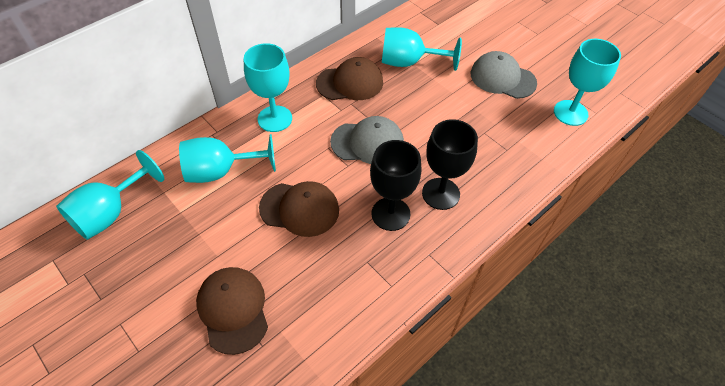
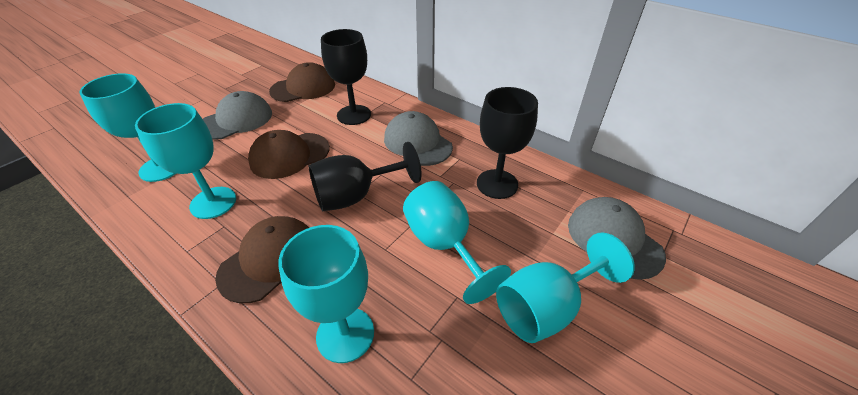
black goblet: 2 -> 3
grey cap: 2 -> 3

